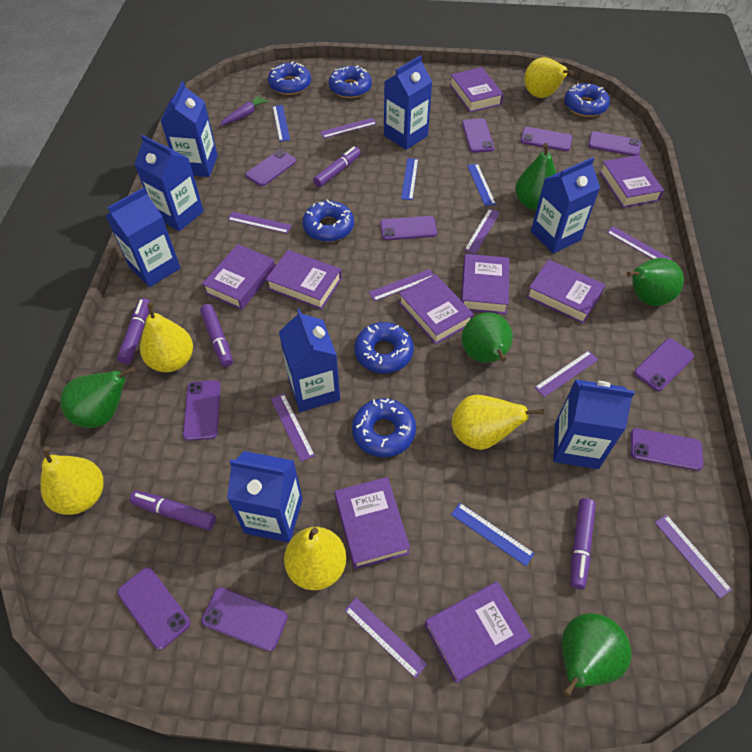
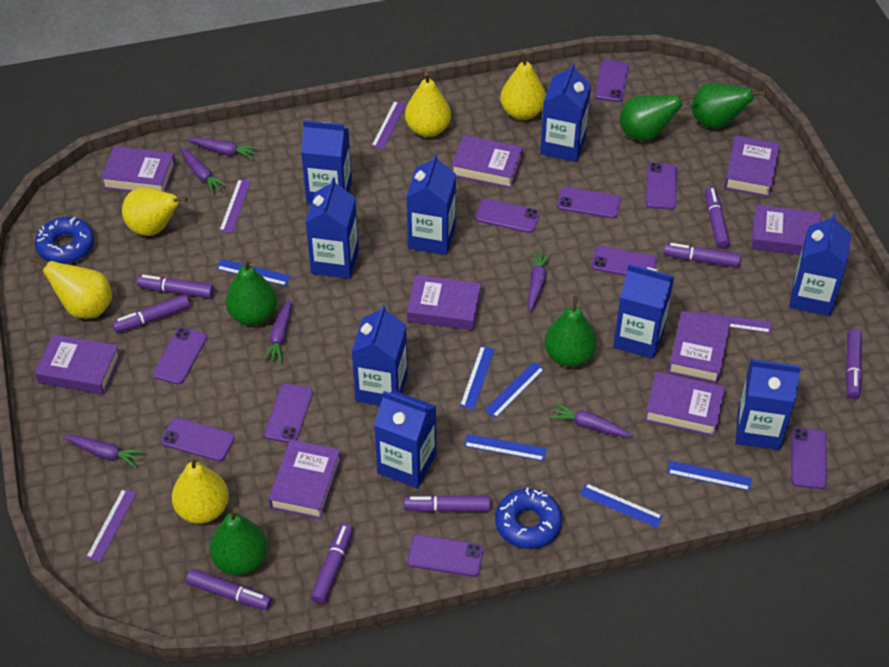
blue carton: 8 -> 9
blue donut: 6 -> 2
blue ruler: 4 -> 6
purple carrot: 1 -> 6
purple marker: 5 -> 8
purple ruler: 9 -> 4

